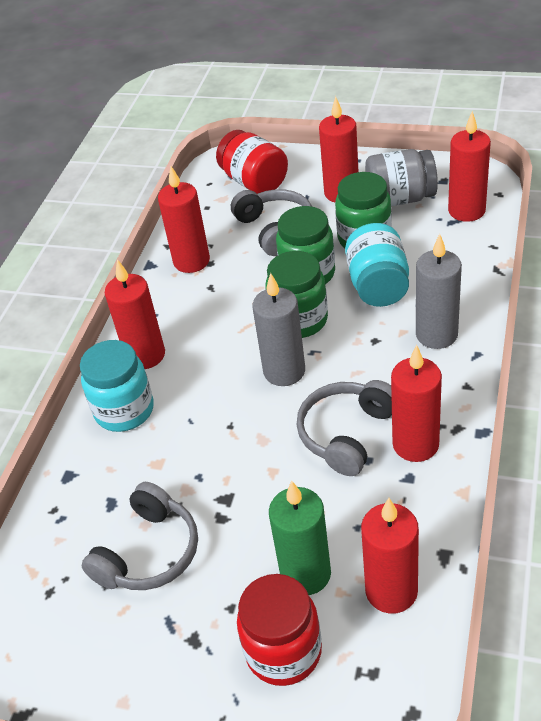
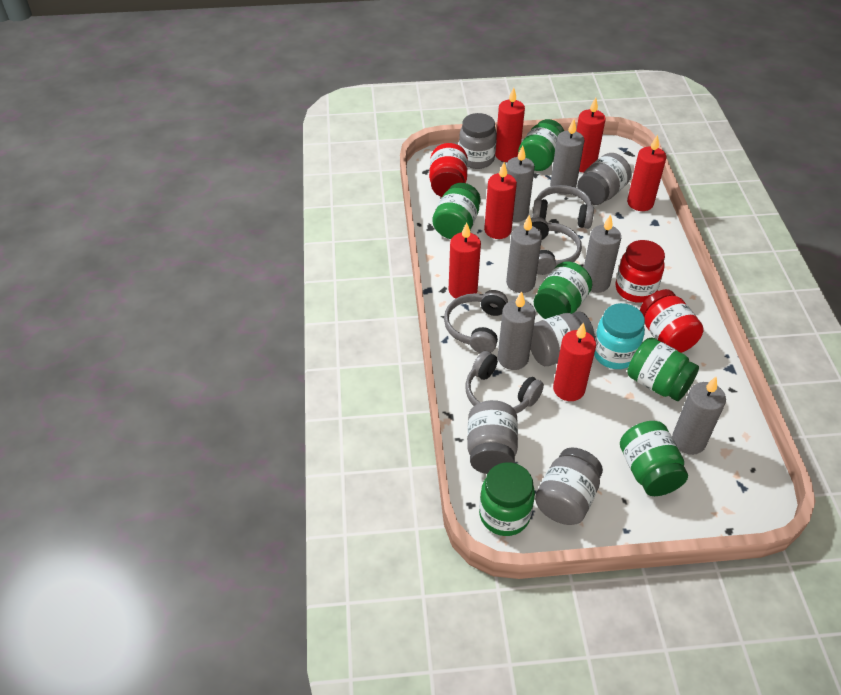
green candle: 1 -> 0
green jar: 3 -> 6
grey candle: 2 -> 6
grey headphones: 3 -> 4
grey jar: 1 -> 5
red jar: 2 -> 3
turquoise jar: 2 -> 1

